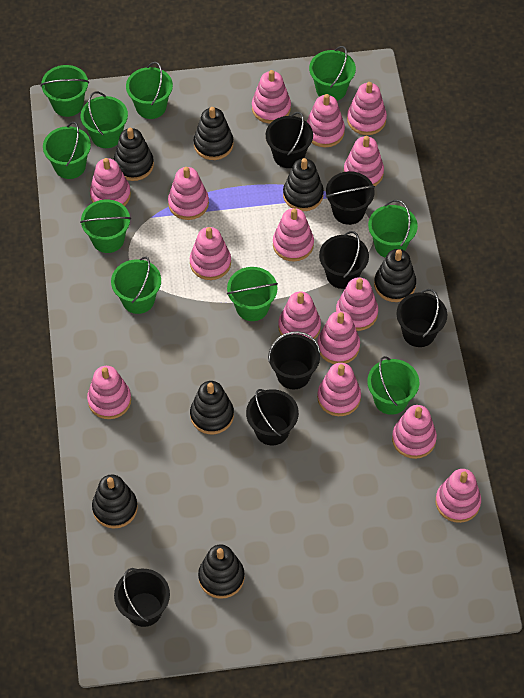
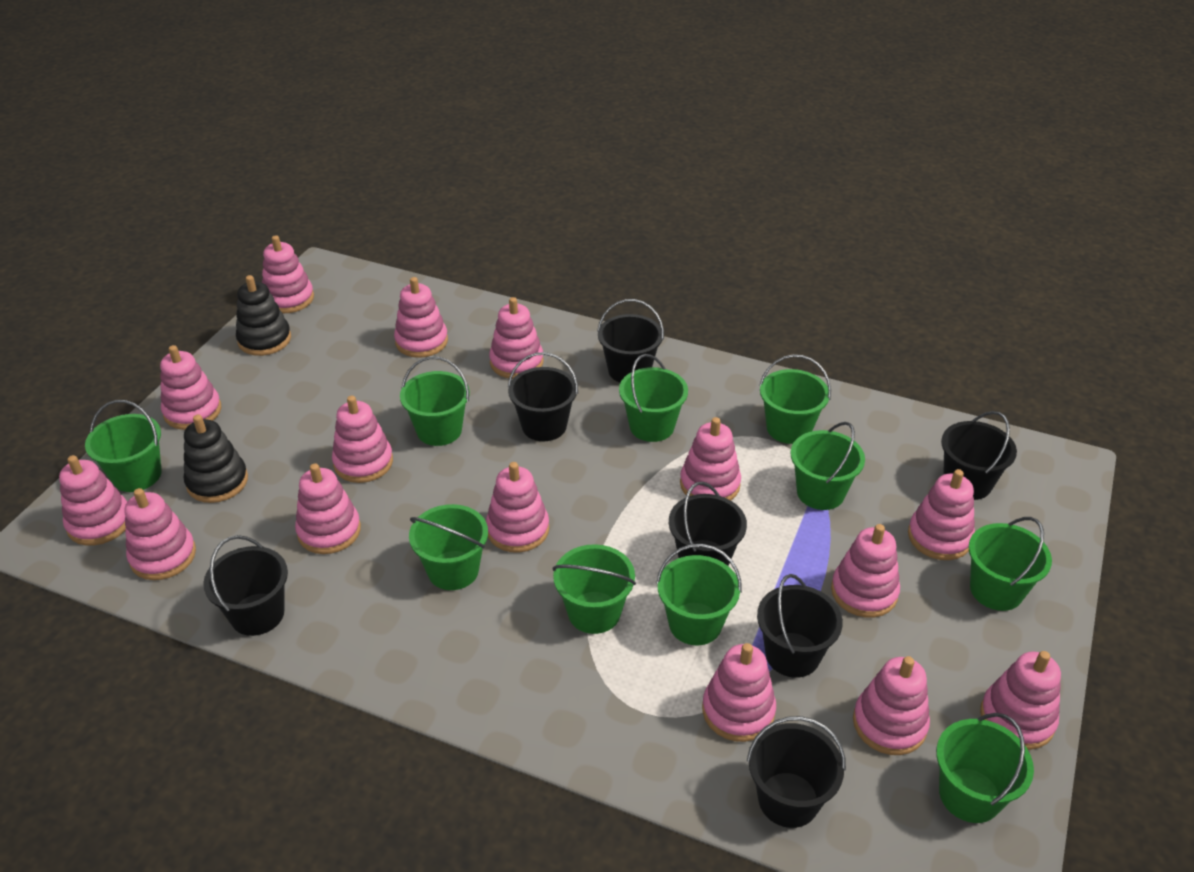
black stacking toy: 7 -> 2

